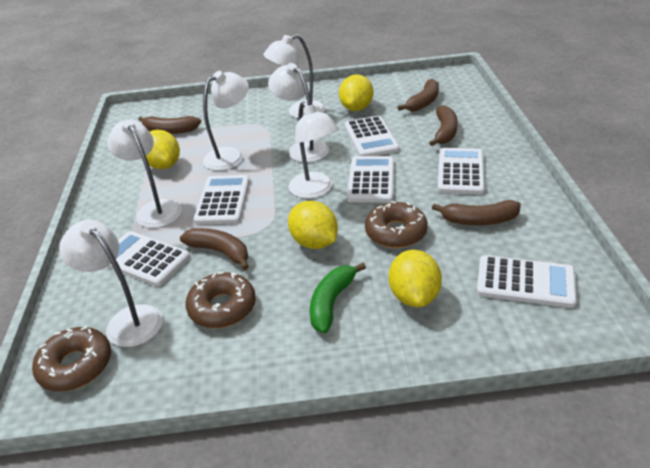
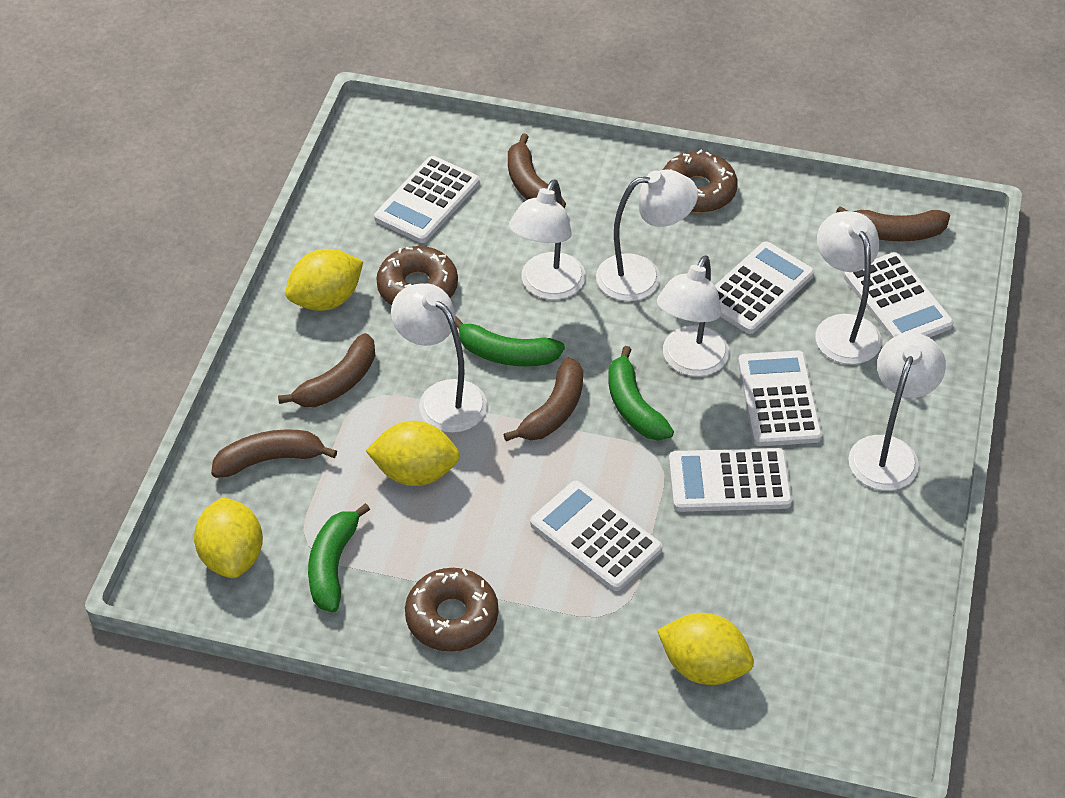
green banana: 1 -> 3

